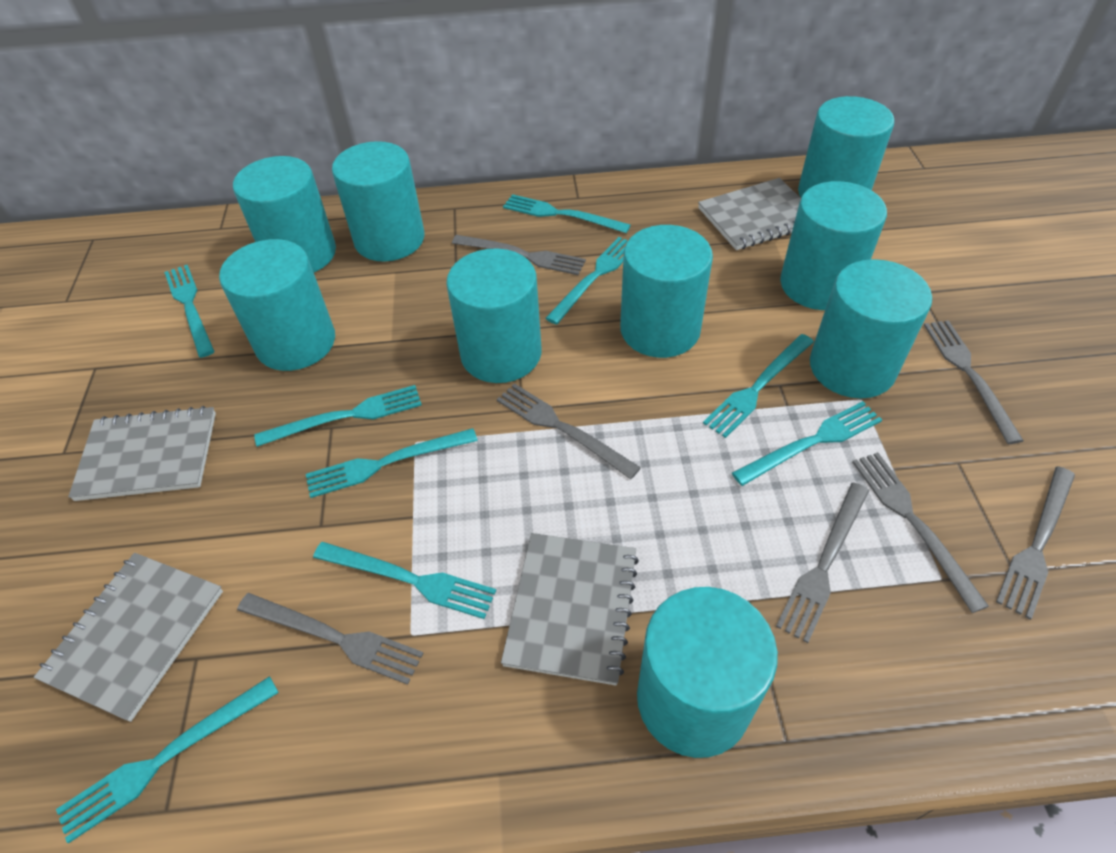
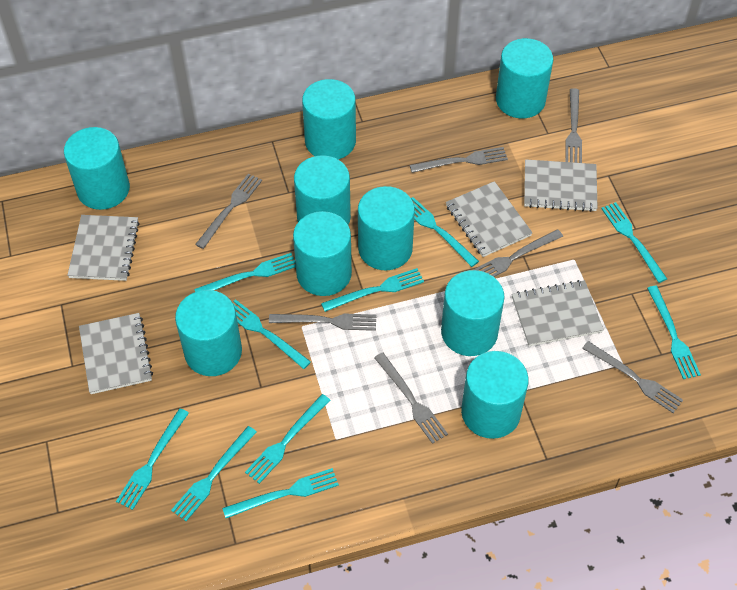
grey notebook: 4 -> 5
turquoise fork: 9 -> 10

